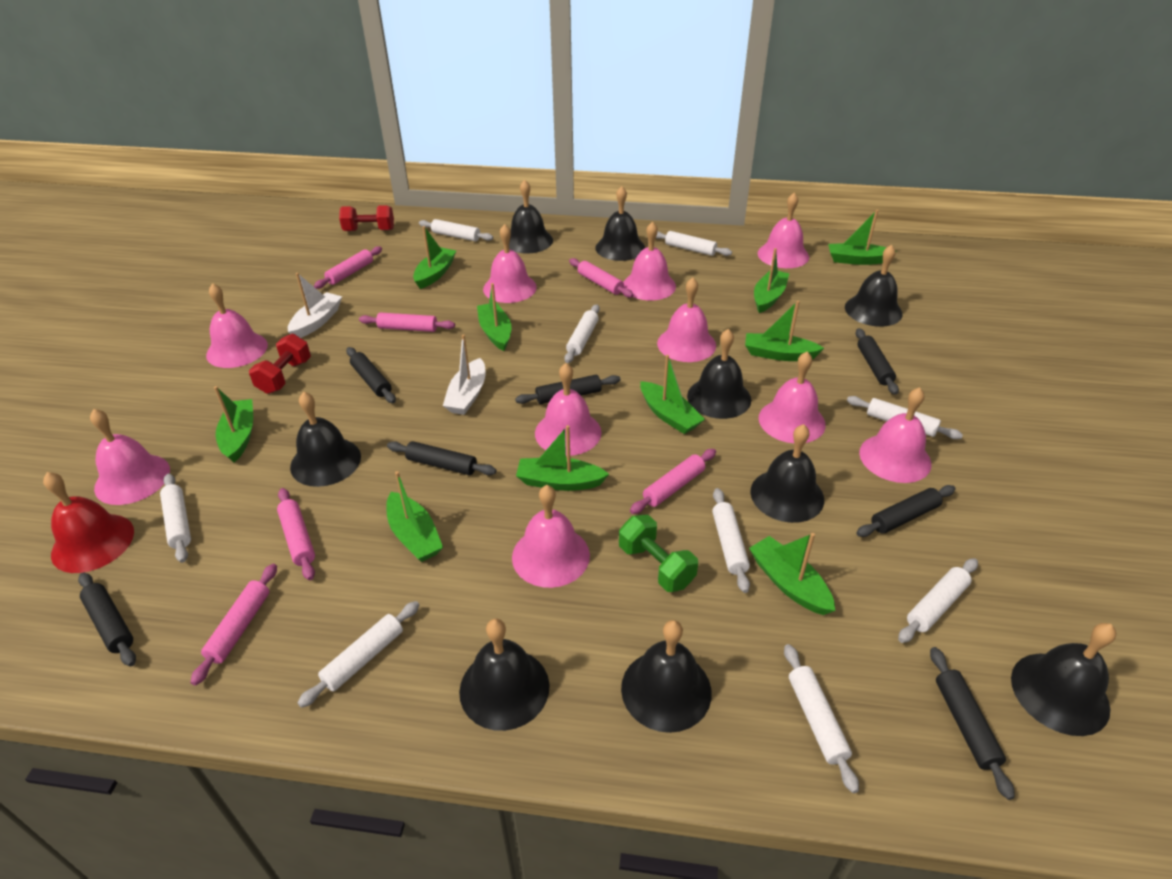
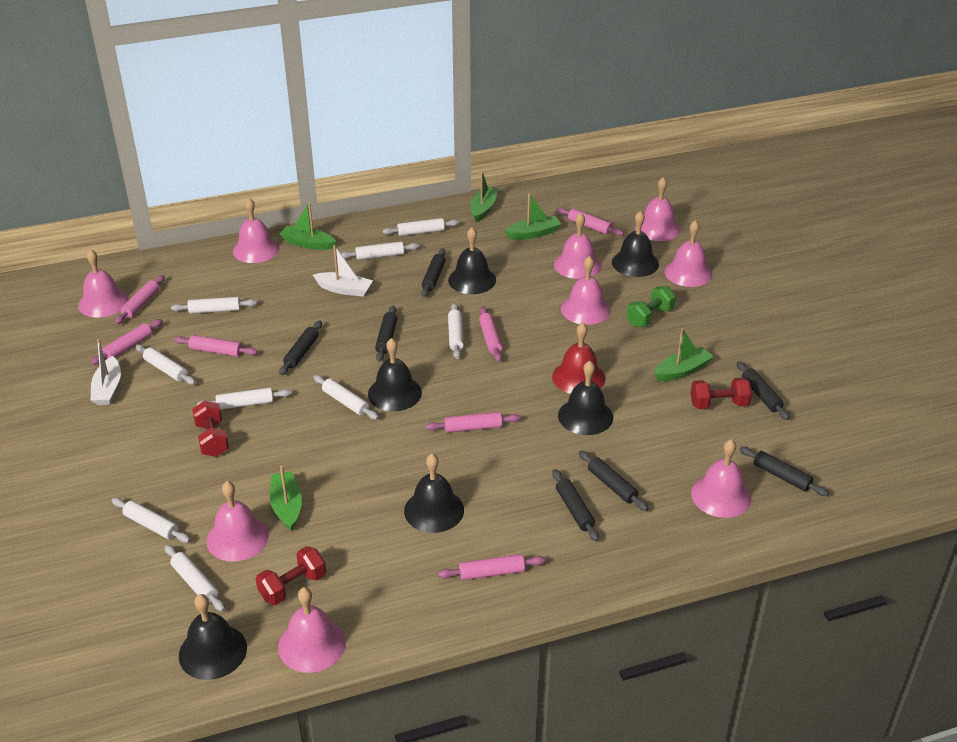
black bell: 9 -> 6
green boat: 10 -> 5
pink bell: 10 -> 9
pink rolling pin: 6 -> 7
red dumbbell: 2 -> 3

